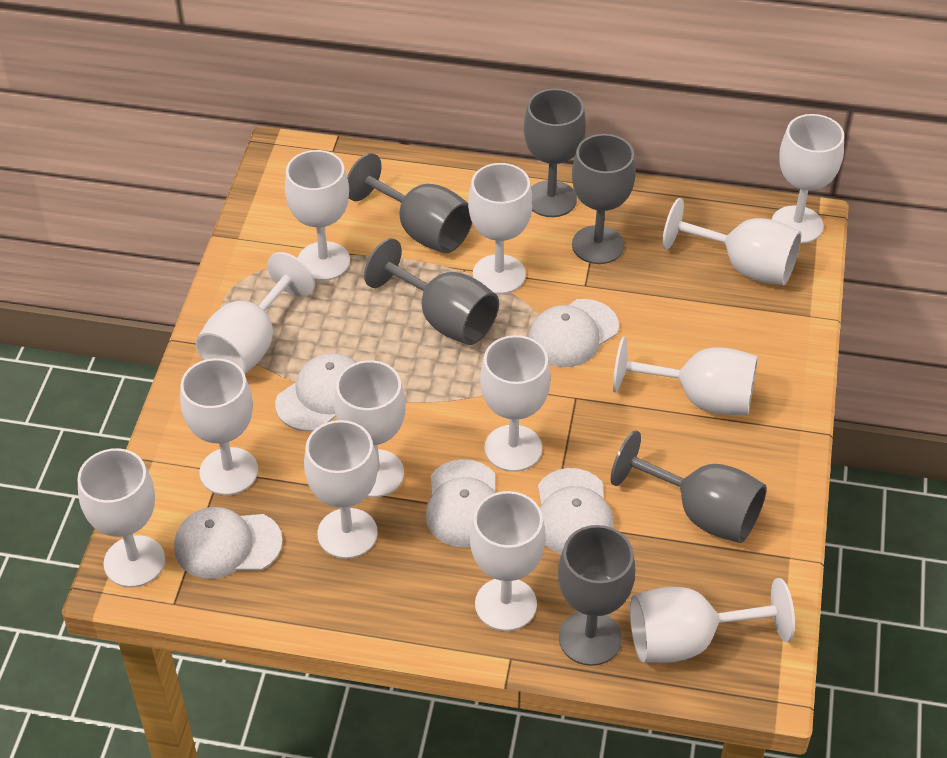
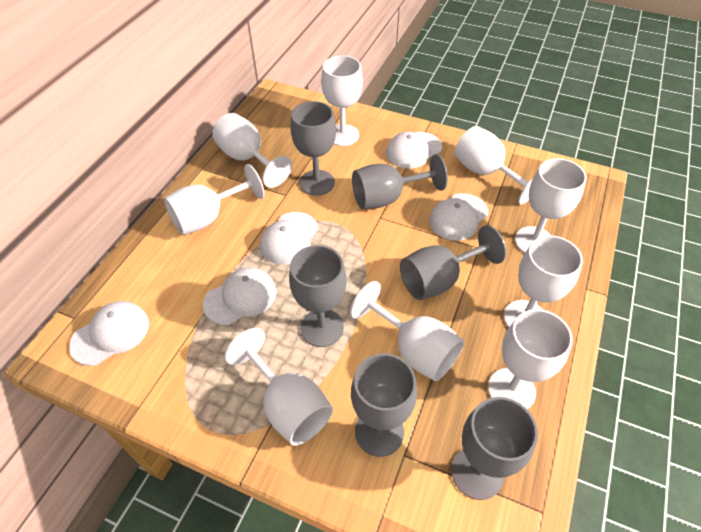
white goblet: 13 -> 9

